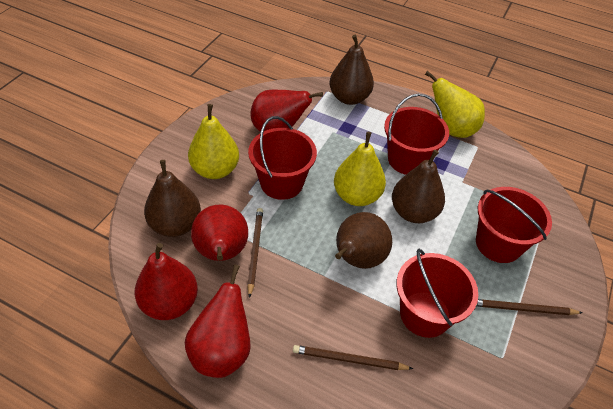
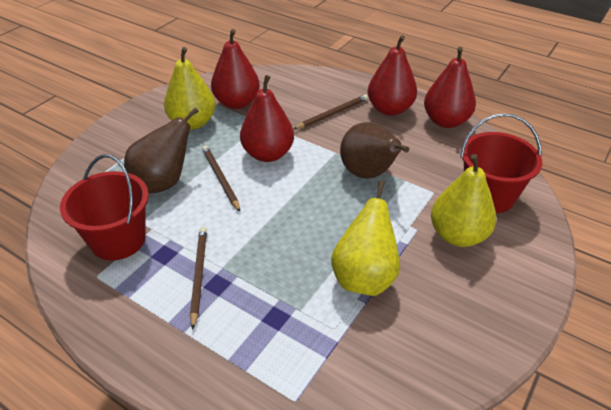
brown pear: 4 -> 2
red bucket: 4 -> 2

